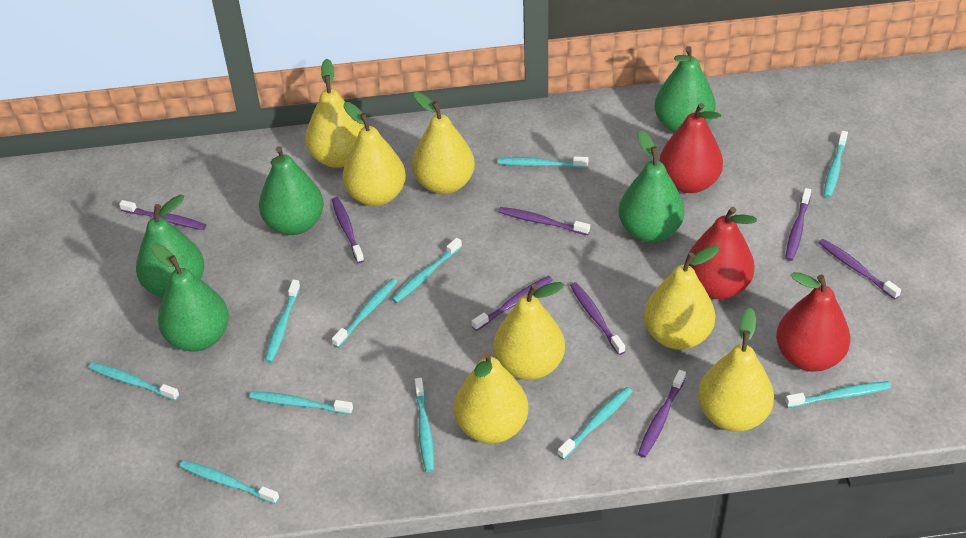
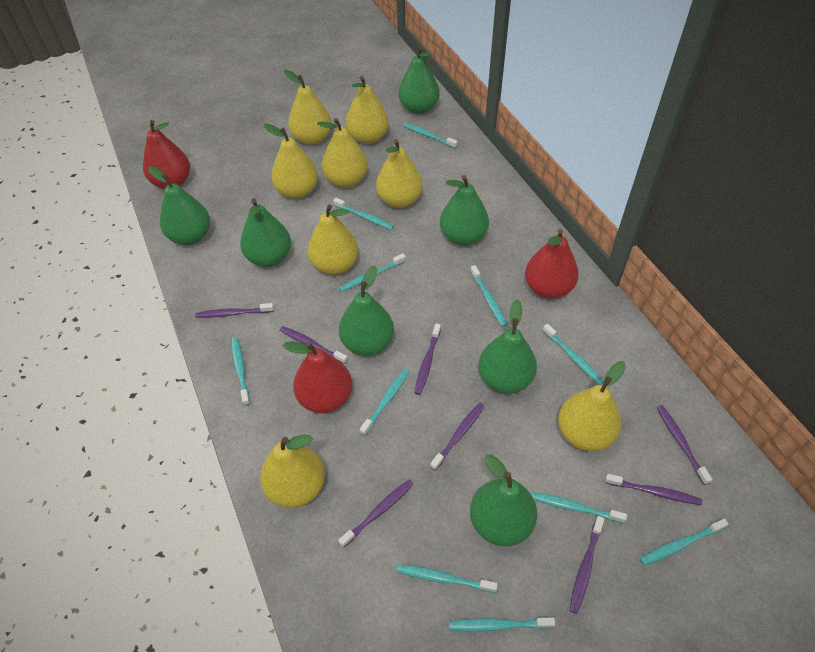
green pear: 5 -> 7
yellow pear: 7 -> 8

